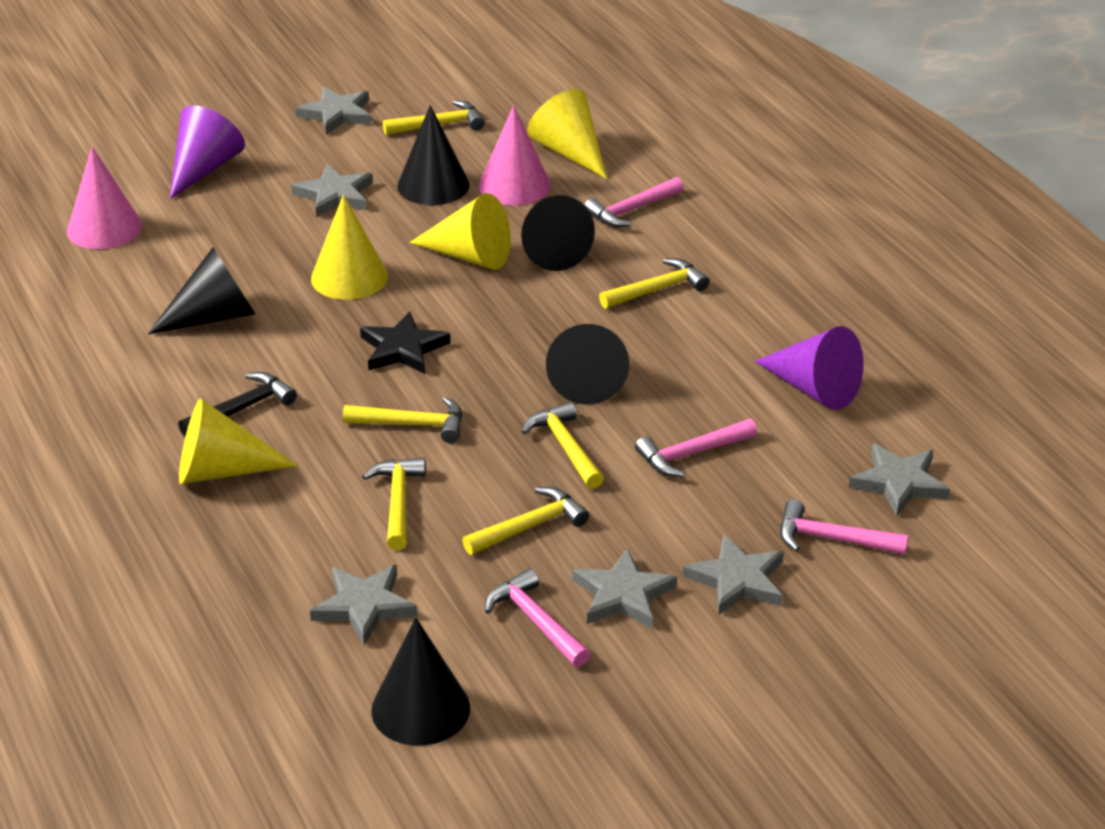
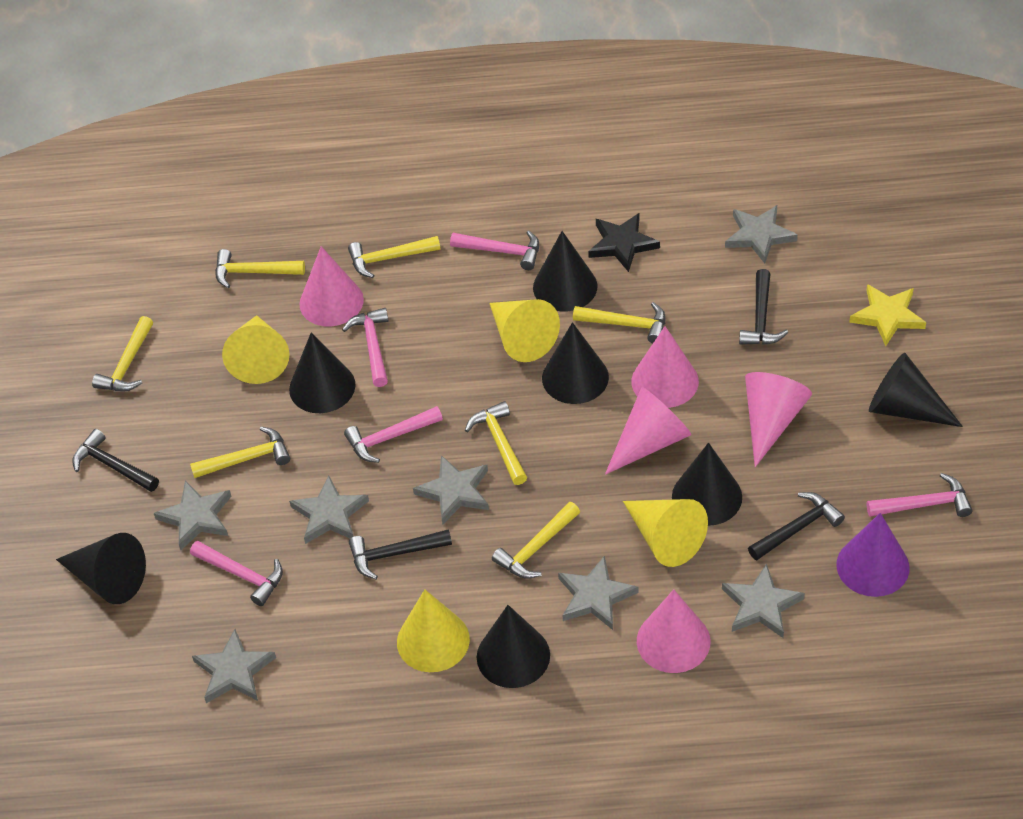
black cone: 5 -> 7
black hammer: 1 -> 4
grey star: 6 -> 7
pink cone: 2 -> 5
pink hammer: 4 -> 5
purple cone: 2 -> 1
yellow hammer: 6 -> 7
yellow star: 0 -> 1

